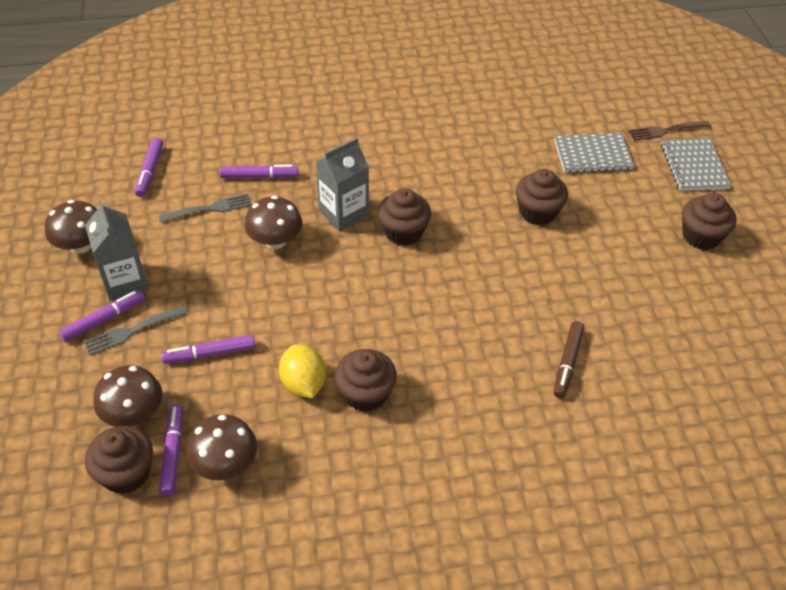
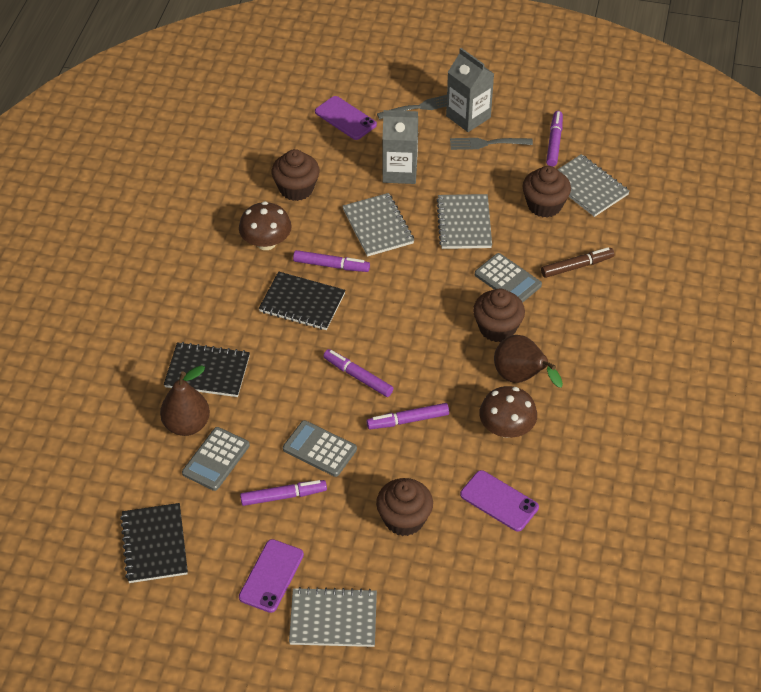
black notebook: 0 -> 3
brown cupcake: 5 -> 4
brown fork: 1 -> 0
brown mushroom: 4 -> 2
brown pear: 0 -> 2
grey calculator: 0 -> 3
grey notebook: 2 -> 4
purple phone: 0 -> 3
yellow lemon: 1 -> 0

